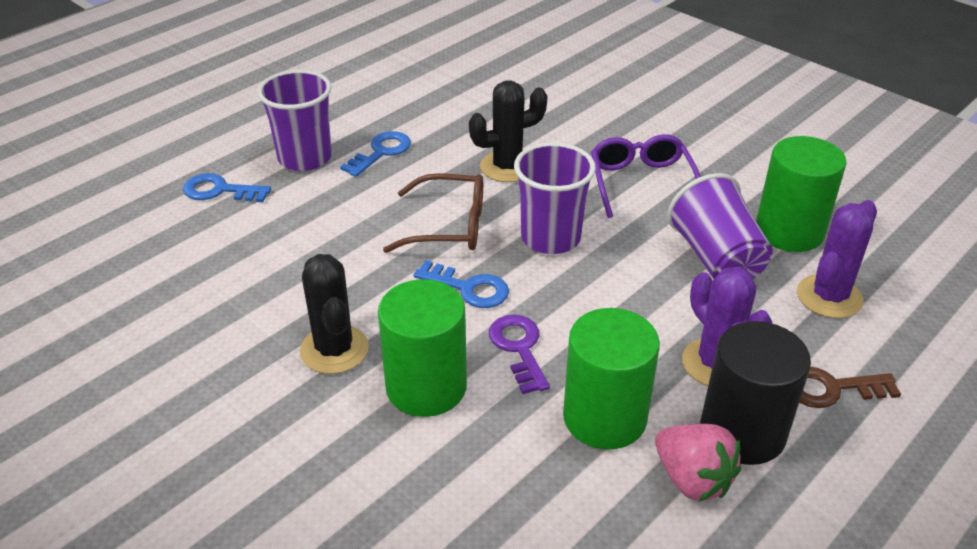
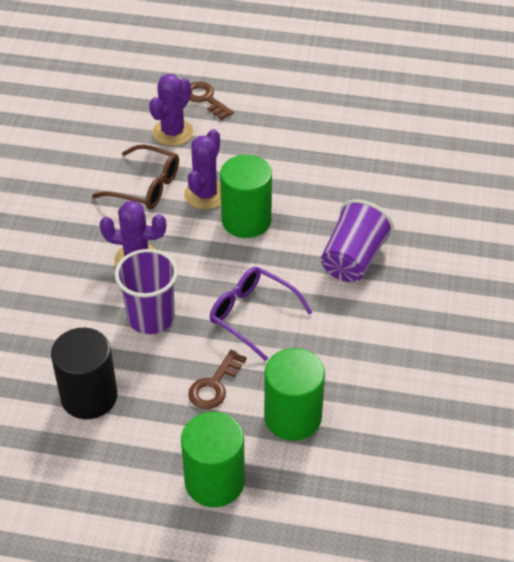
black cactus: 2 -> 0
blue key: 3 -> 0
brown key: 1 -> 2
pink strawberry: 1 -> 0
purple cactus: 2 -> 3
purple cup: 3 -> 2
purple key: 1 -> 0

